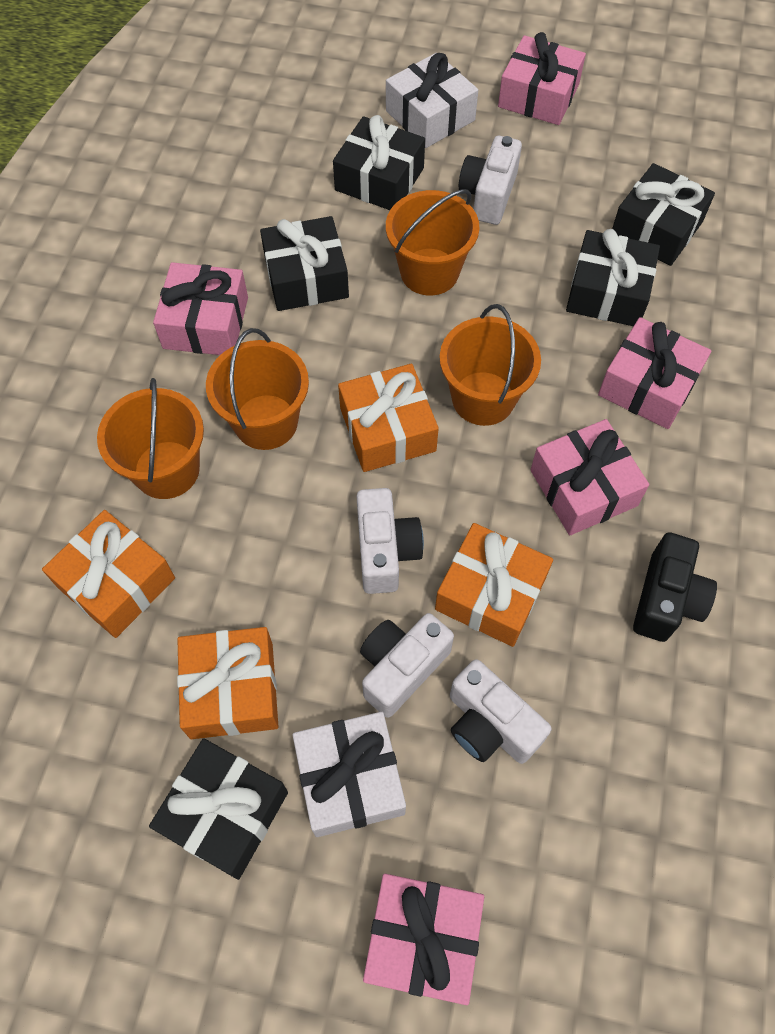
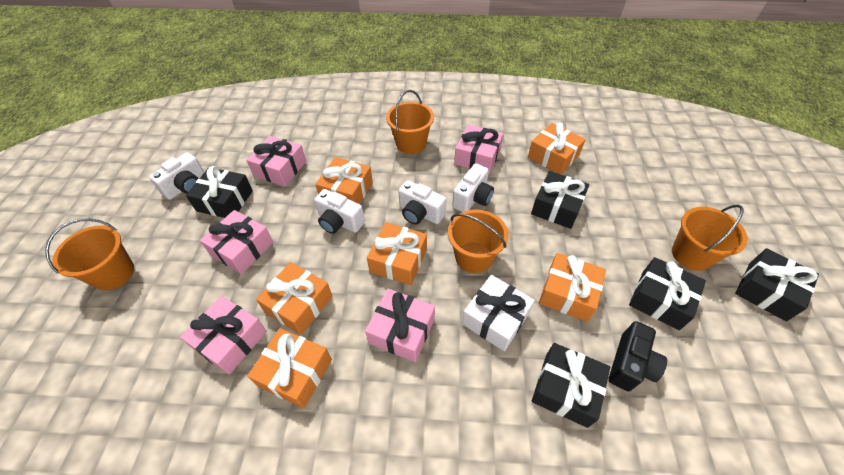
orange gift: 4 -> 6
white gift: 2 -> 1

